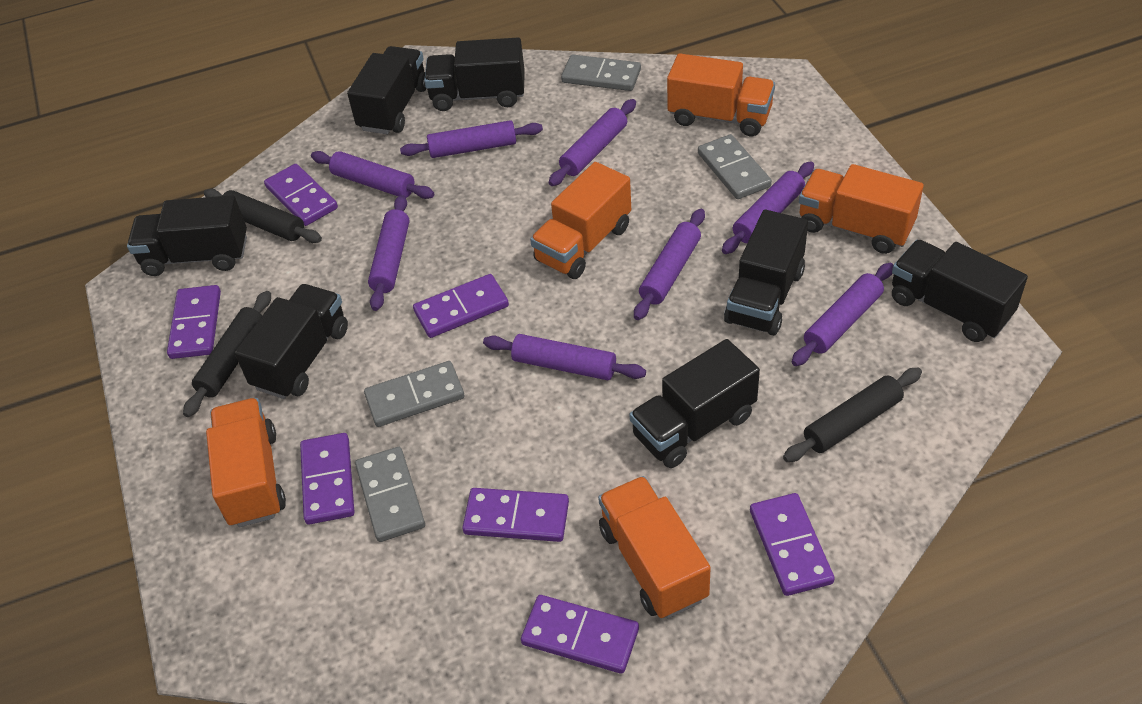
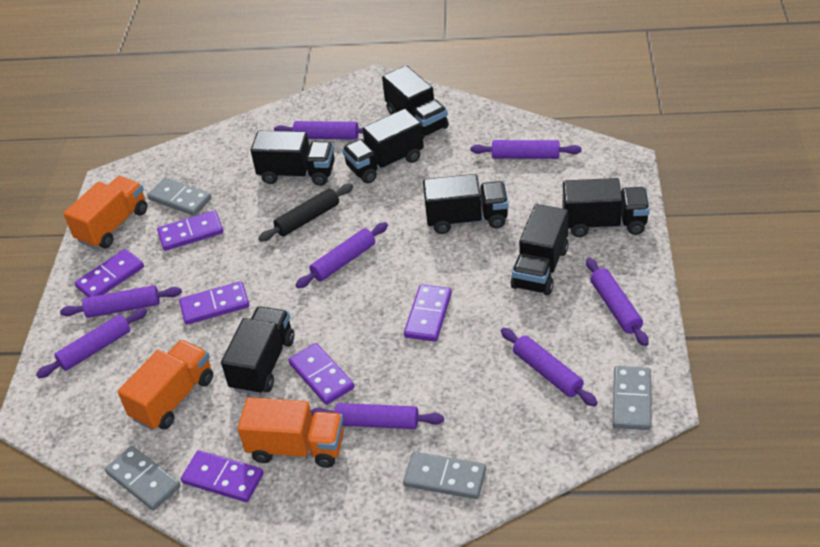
black rolling pin: 3 -> 1
orange truck: 5 -> 3
purple domino: 7 -> 6

